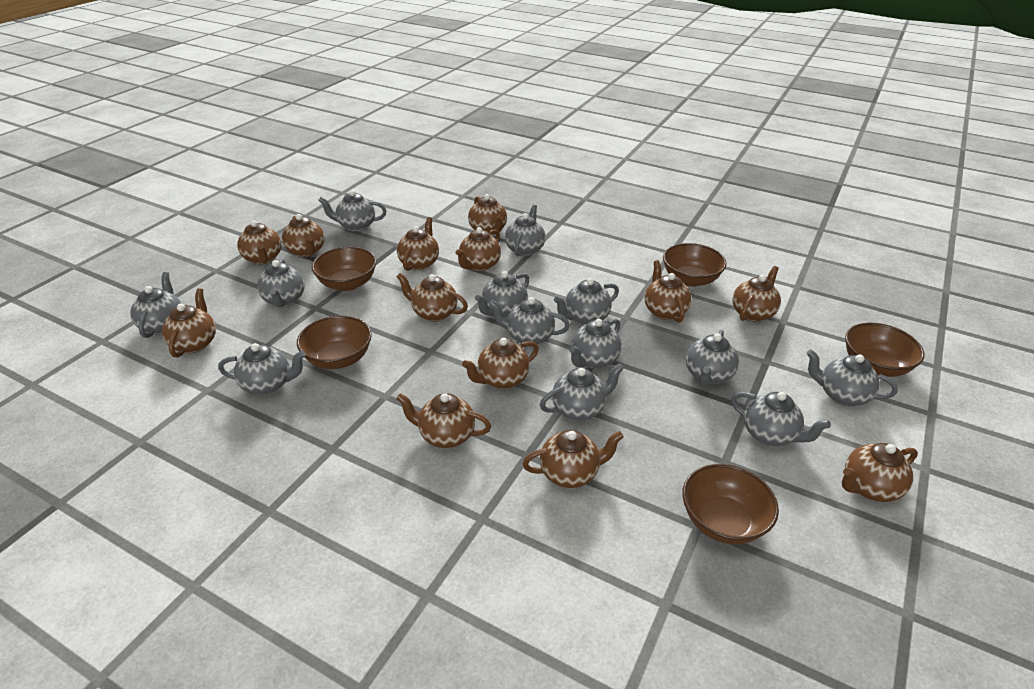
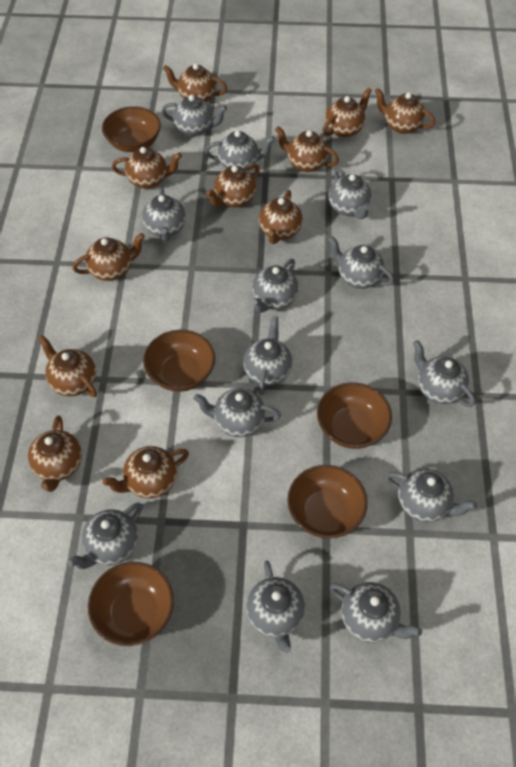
brown teapot: 13 -> 11

